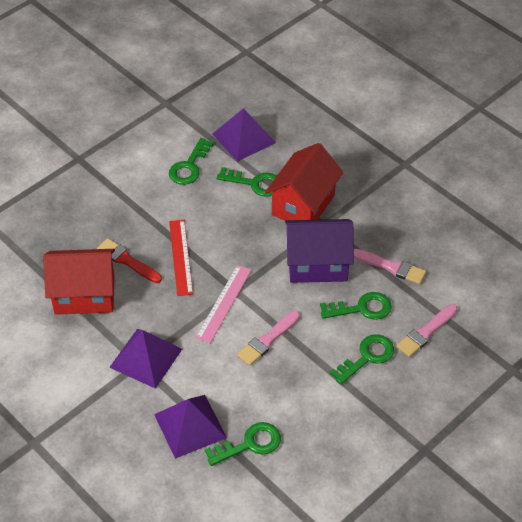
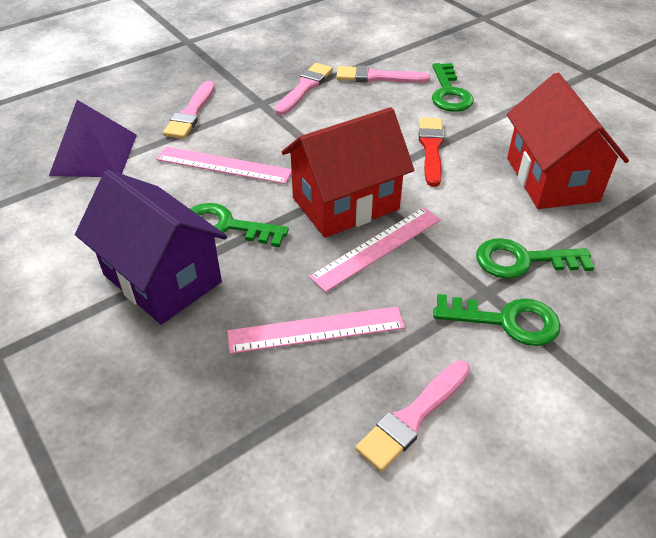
green key: 5 -> 4
pink brush: 3 -> 4
pink ruler: 1 -> 3
purple pyramid: 3 -> 1
red ruler: 1 -> 0

